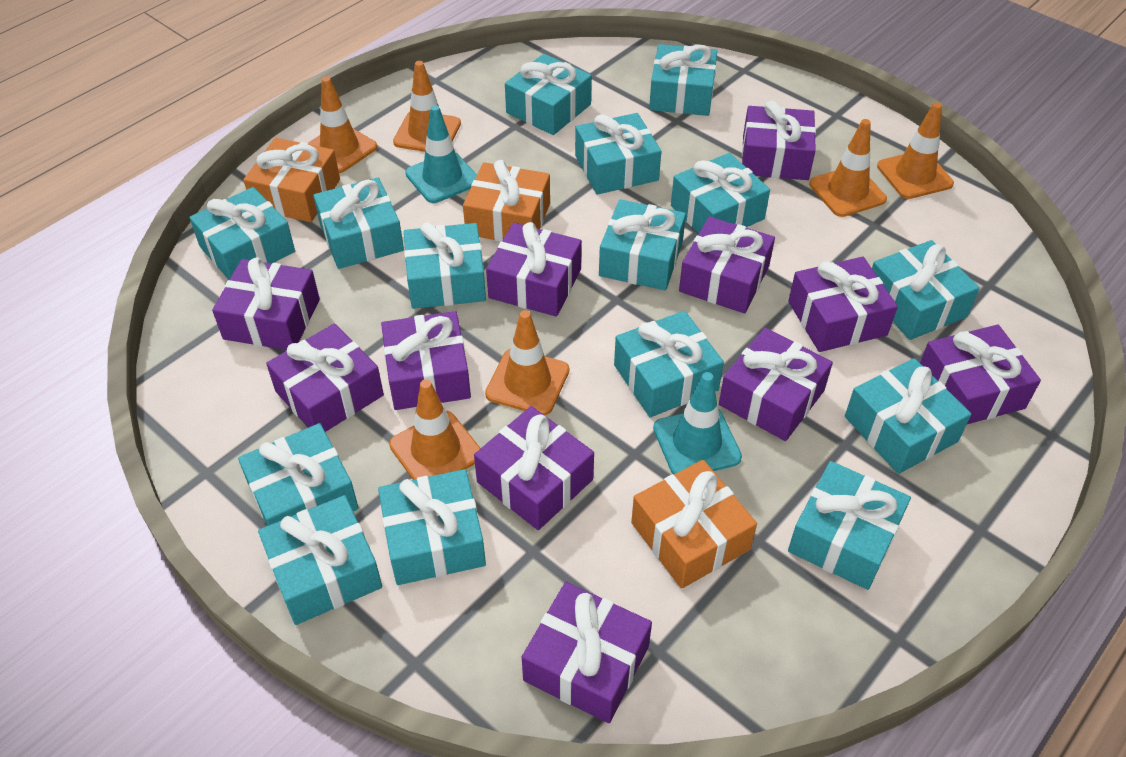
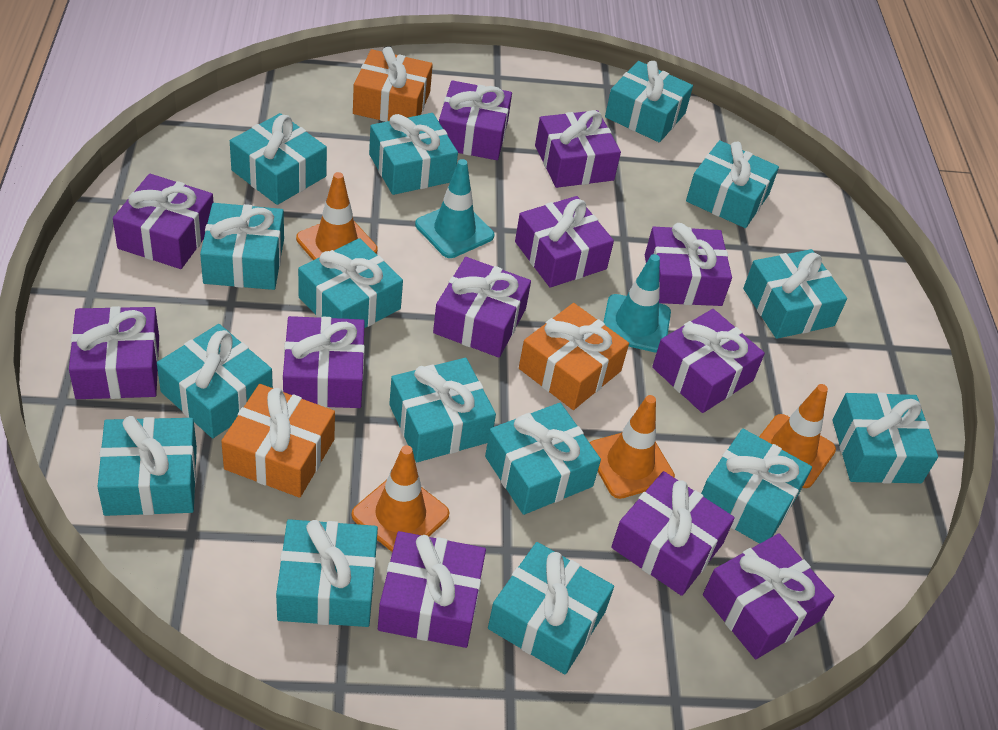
orange traffic cone: 6 -> 4
purple gift: 11 -> 12

